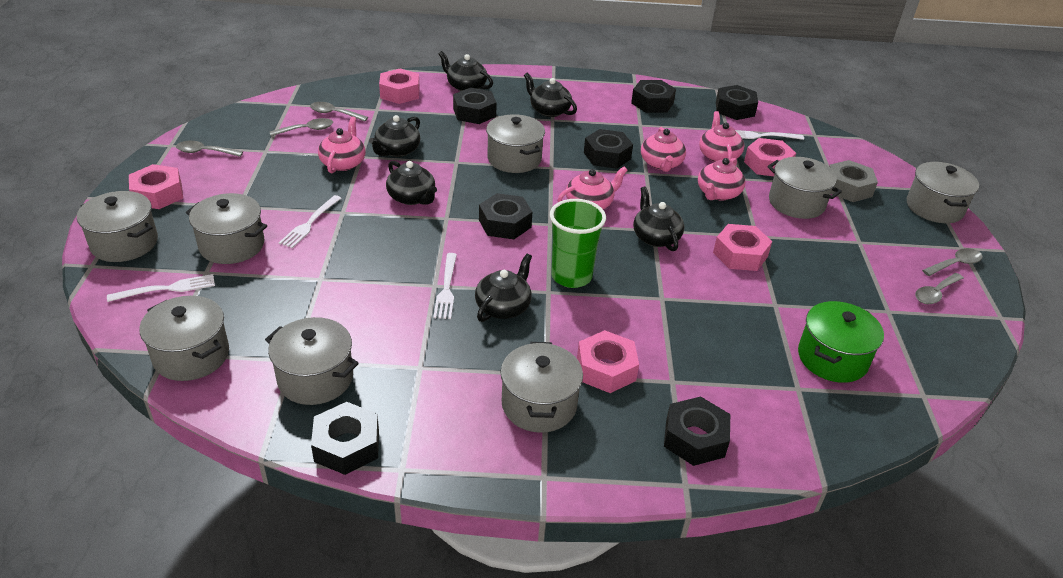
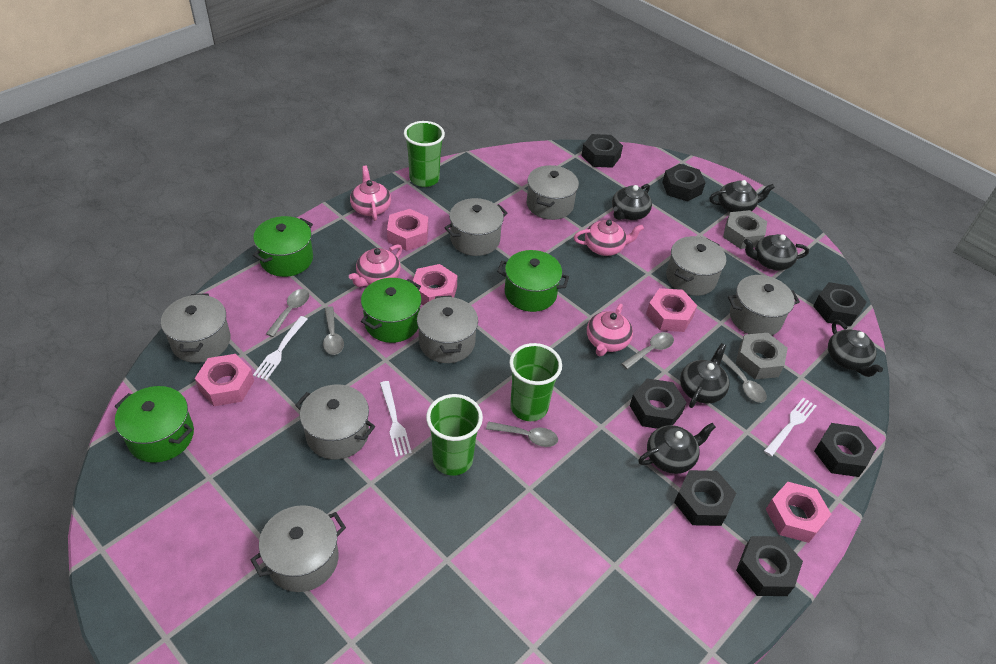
green cup: 1 -> 3
green pot: 1 -> 4
grey nut: 1 -> 2
pink teapot: 5 -> 4
white fork: 4 -> 3

